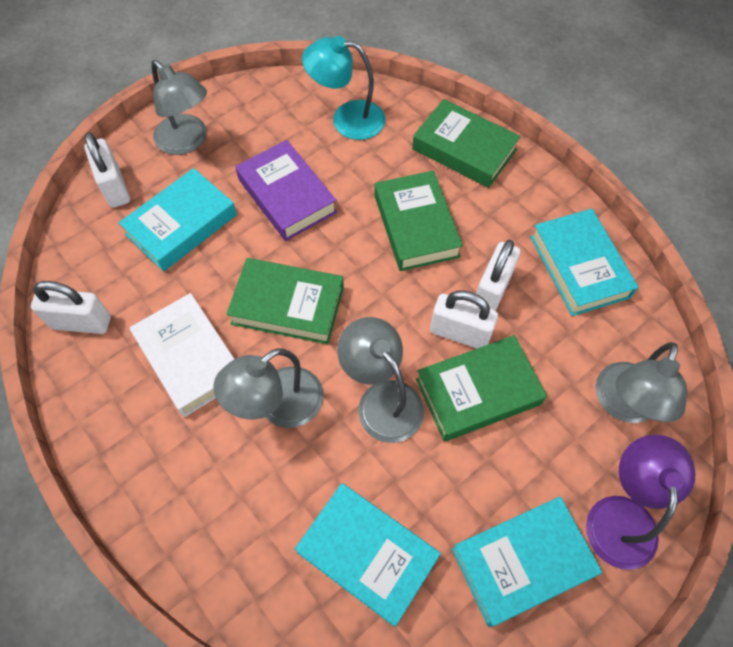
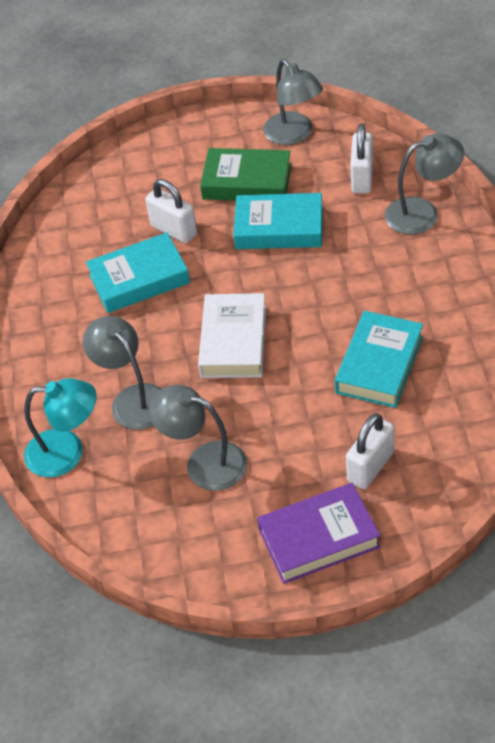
green book: 4 -> 1
purple lamp: 1 -> 0
turquoise book: 4 -> 3
white padlock: 4 -> 3

